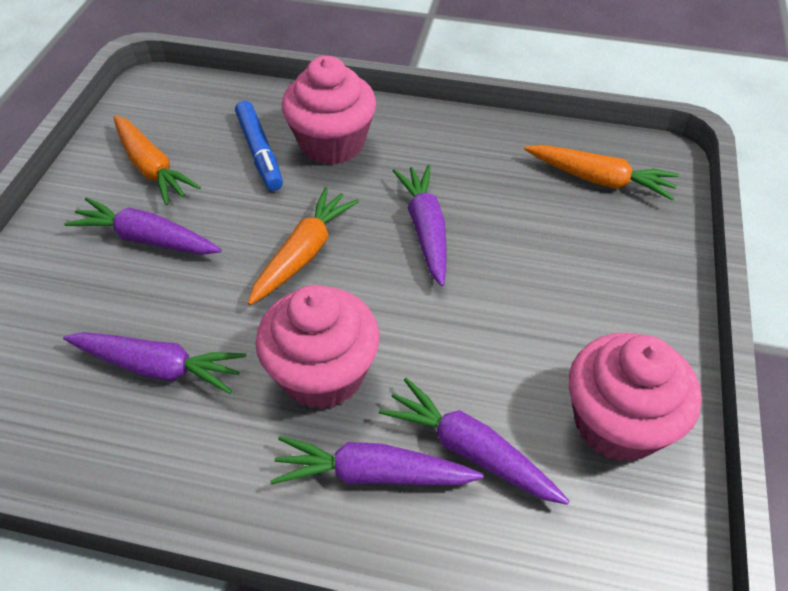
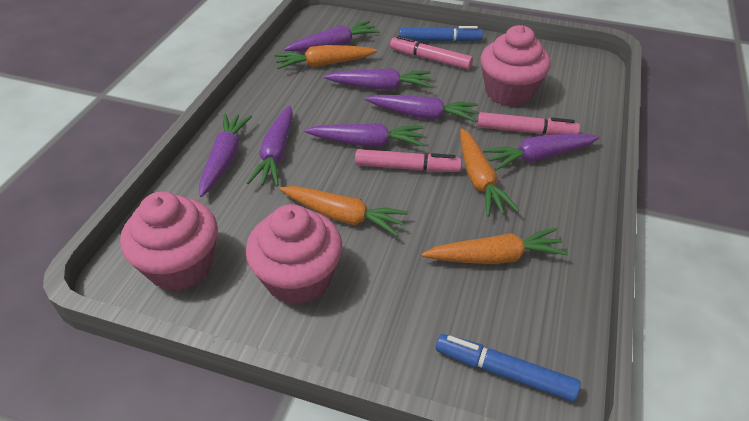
blue marker: 1 -> 2
orange carrot: 3 -> 4
pink marker: 0 -> 3
purple carrot: 5 -> 7

